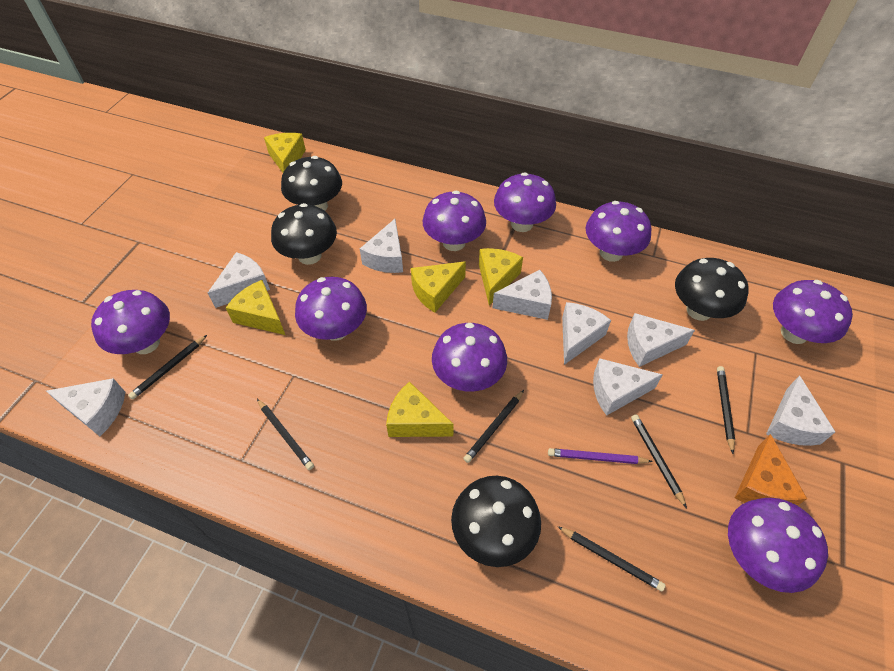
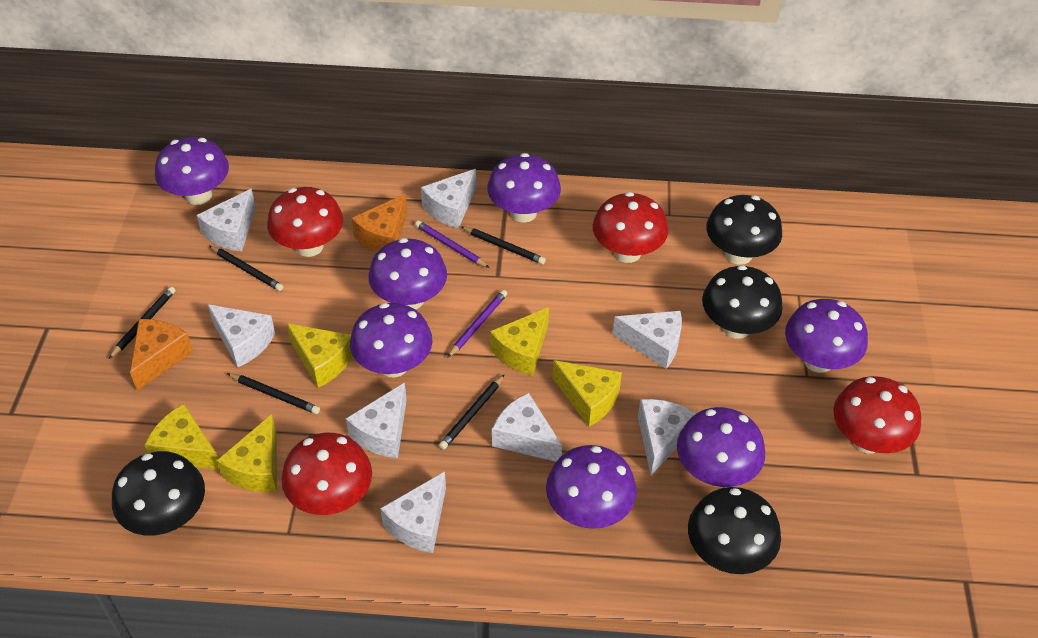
black pencil: 6 -> 5
orange cheese: 1 -> 2
purple mushroom: 8 -> 7
purple pencil: 1 -> 2
red mushroom: 0 -> 4

